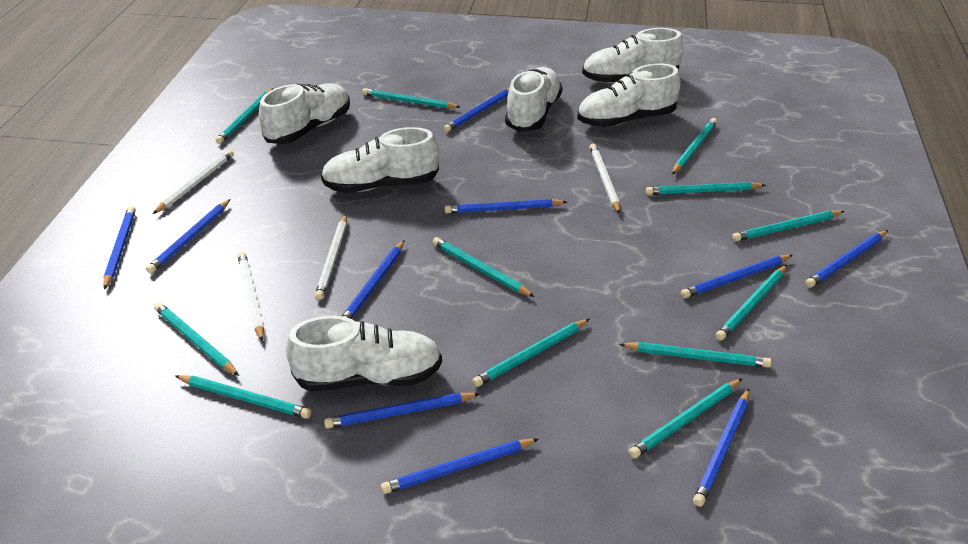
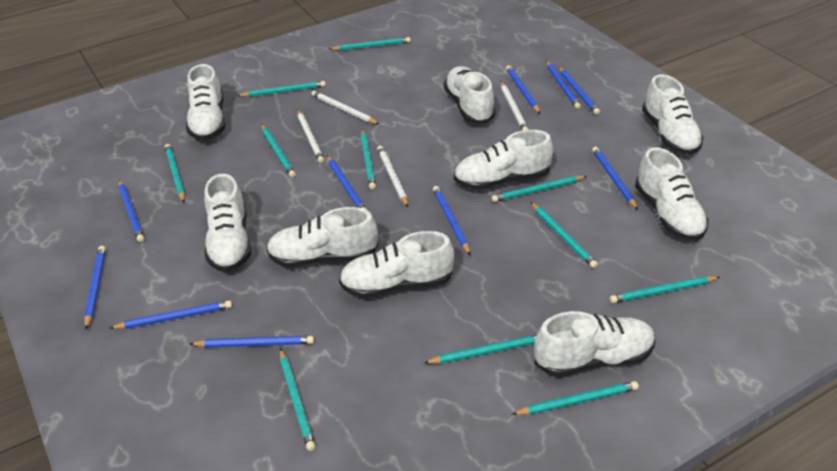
turquoise pencil: 12 -> 11
white shoe: 6 -> 9

